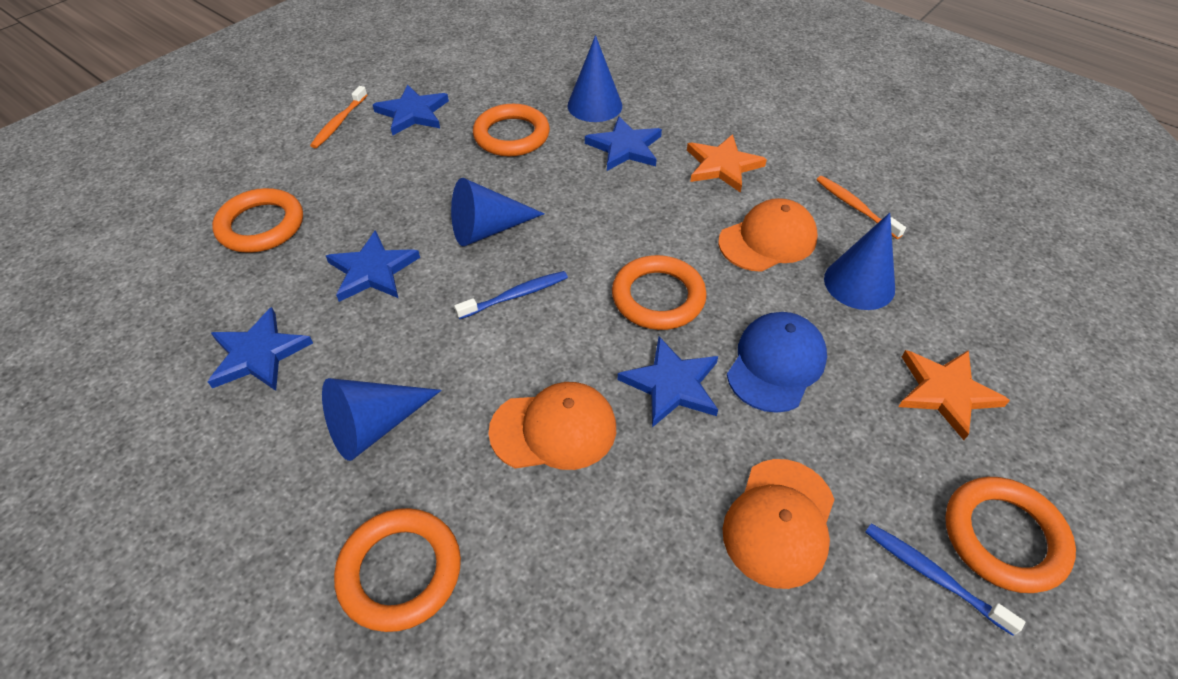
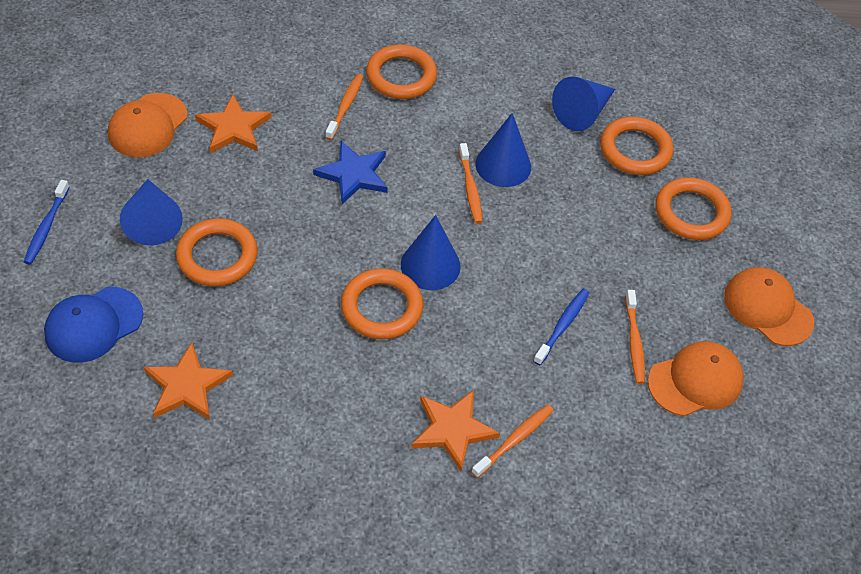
blue star: 5 -> 1
orange star: 2 -> 3
orange toothbrush: 2 -> 4

